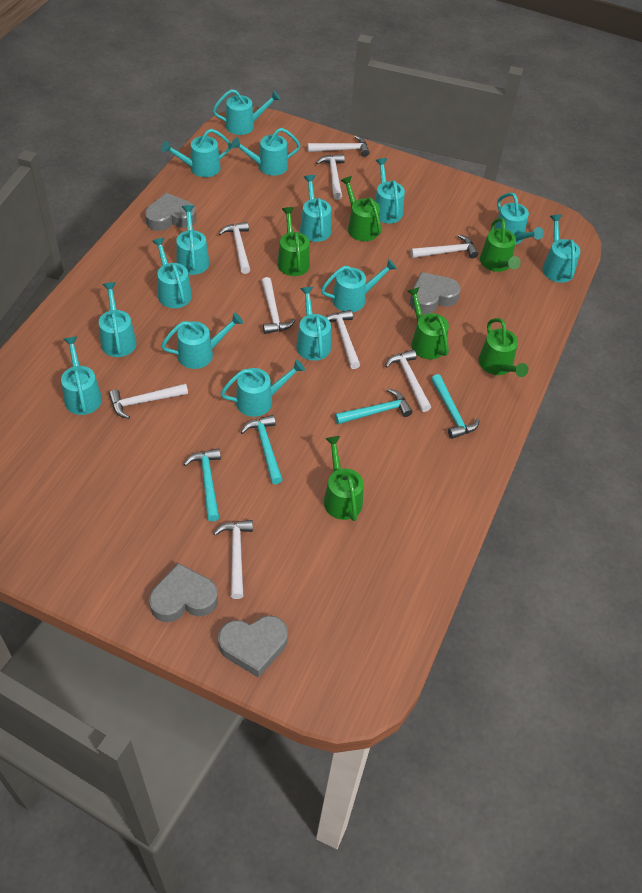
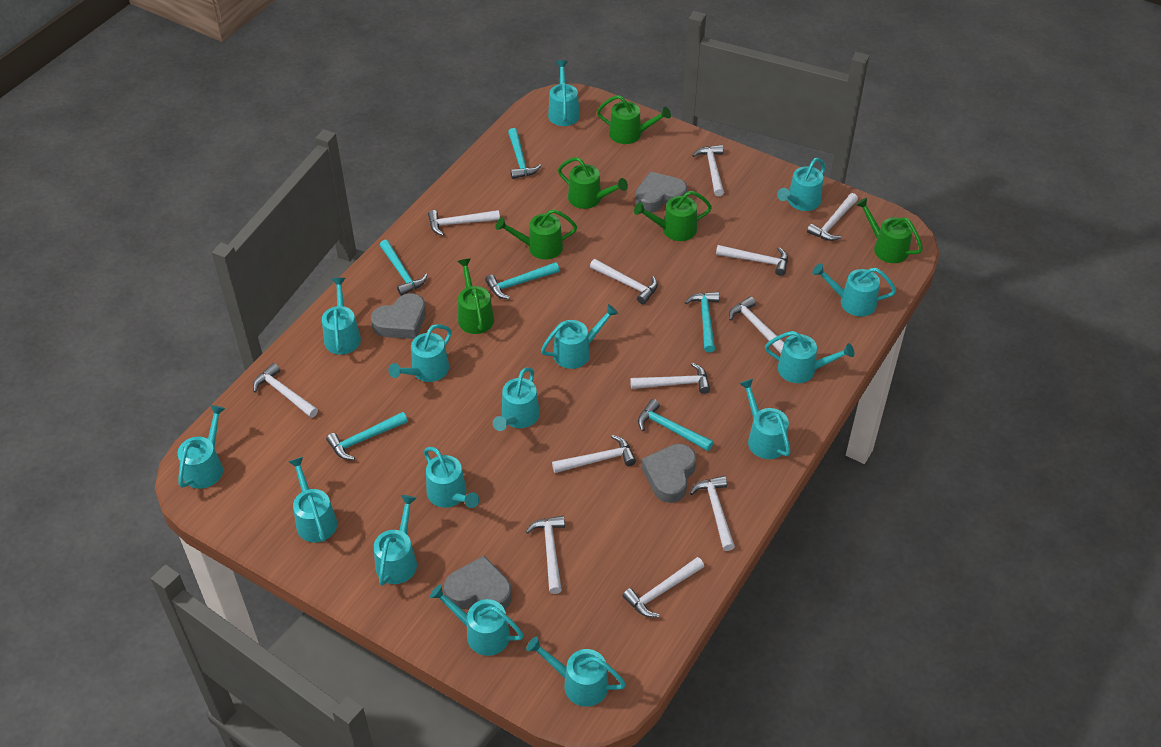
turquoise hammer: 4 -> 6
white hammer: 9 -> 12

